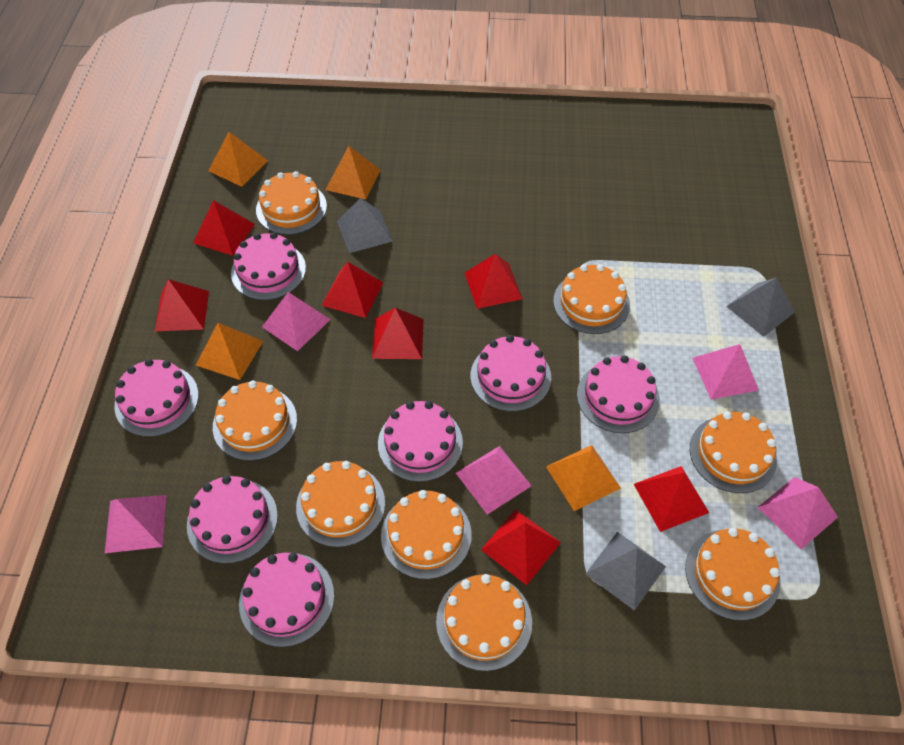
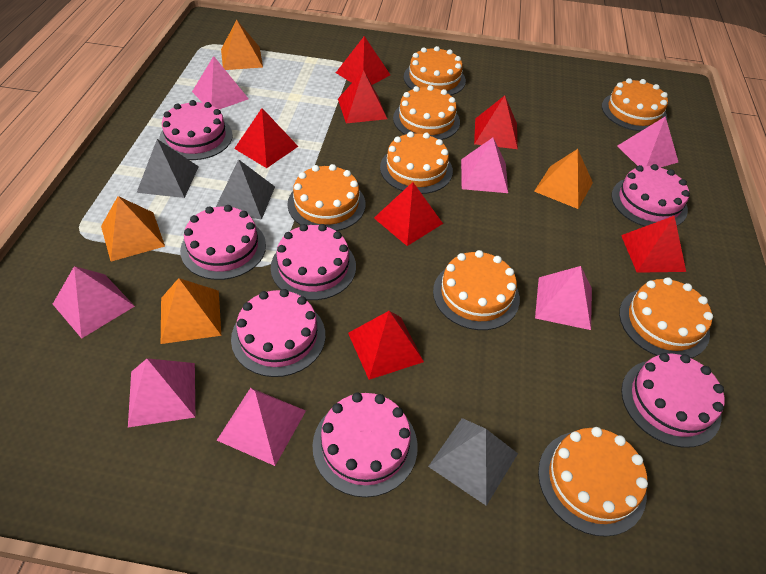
pink pyramid: 5 -> 7

